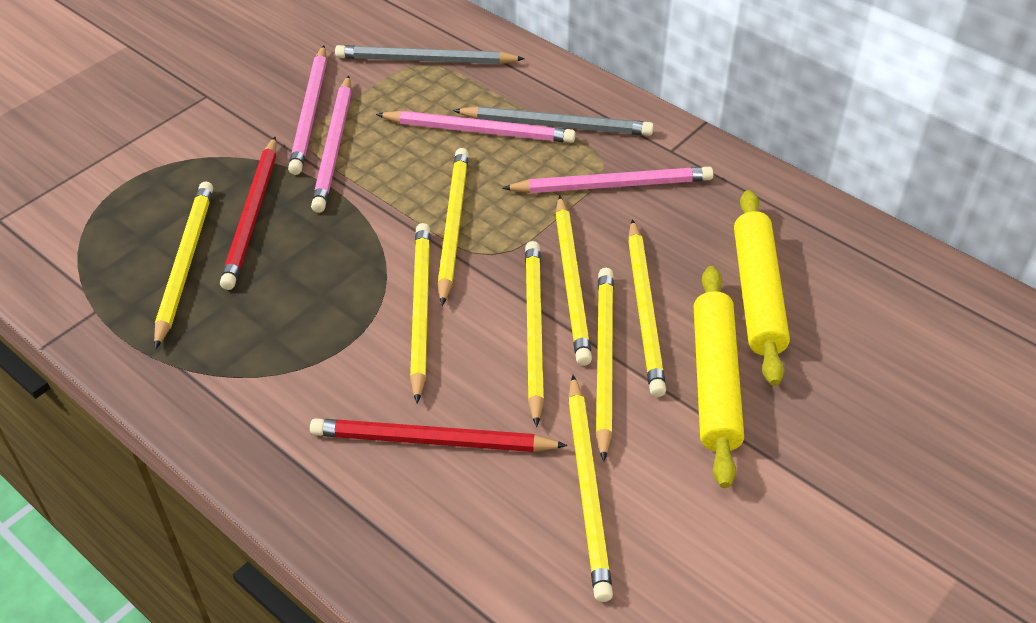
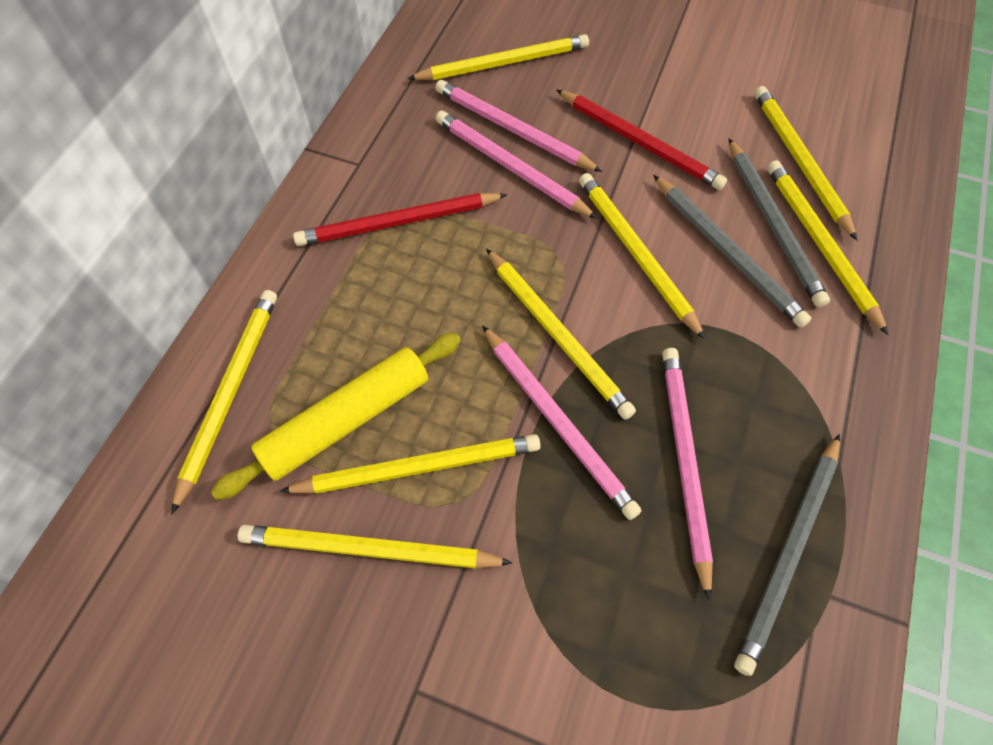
grey pencil: 2 -> 3
yellow rolling pin: 2 -> 1

